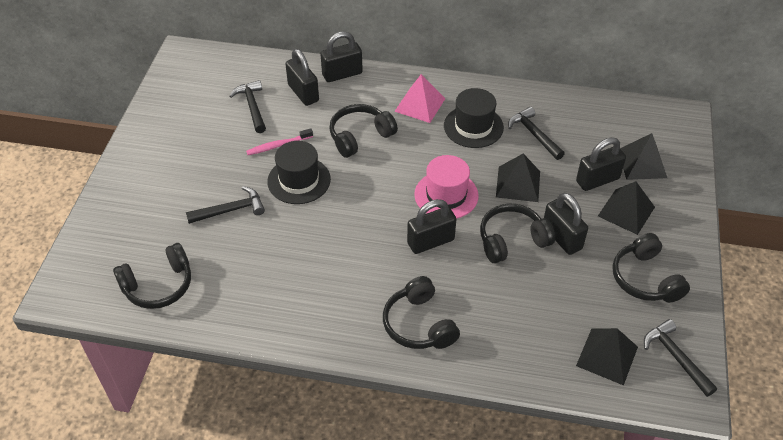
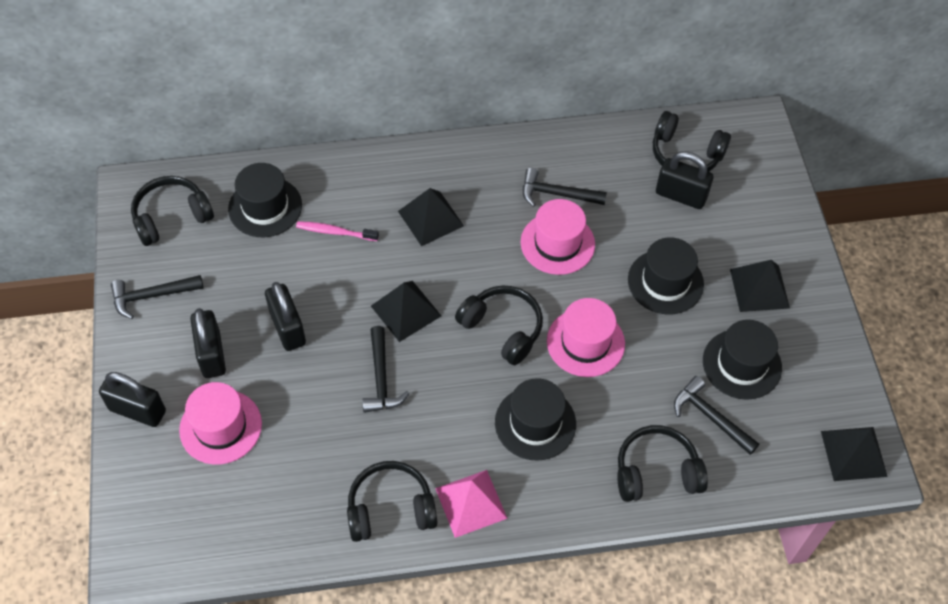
black hat: 2 -> 4
black padlock: 5 -> 4
pink hat: 1 -> 3

